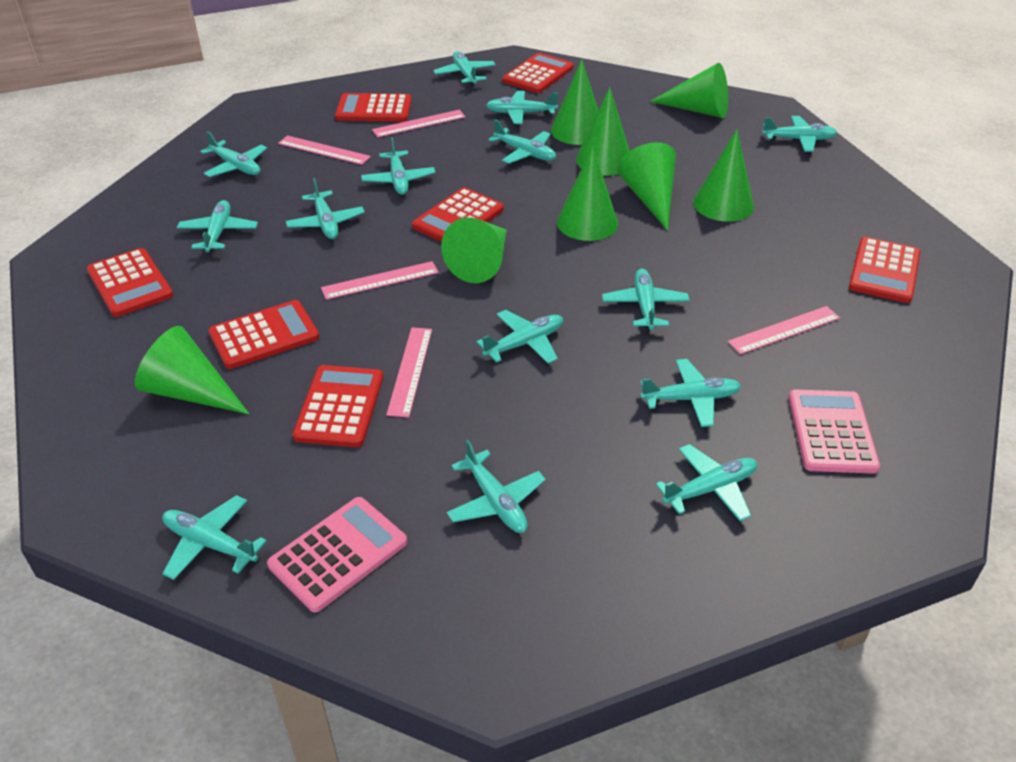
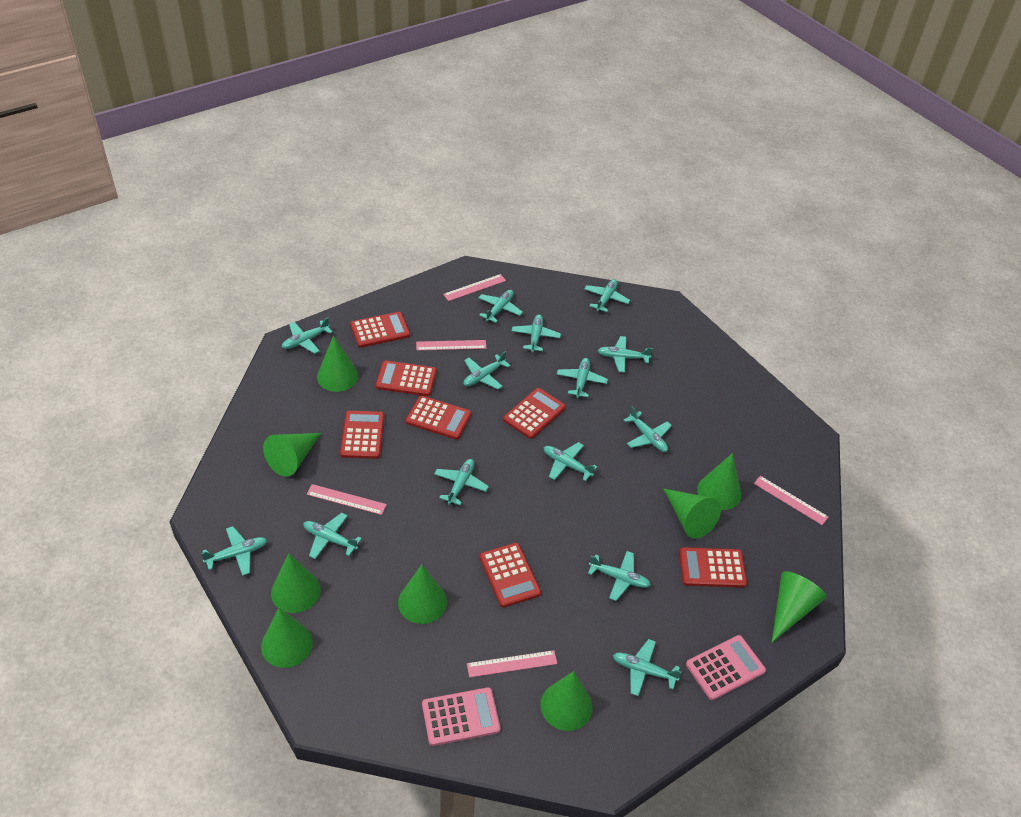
green cone: 8 -> 9

